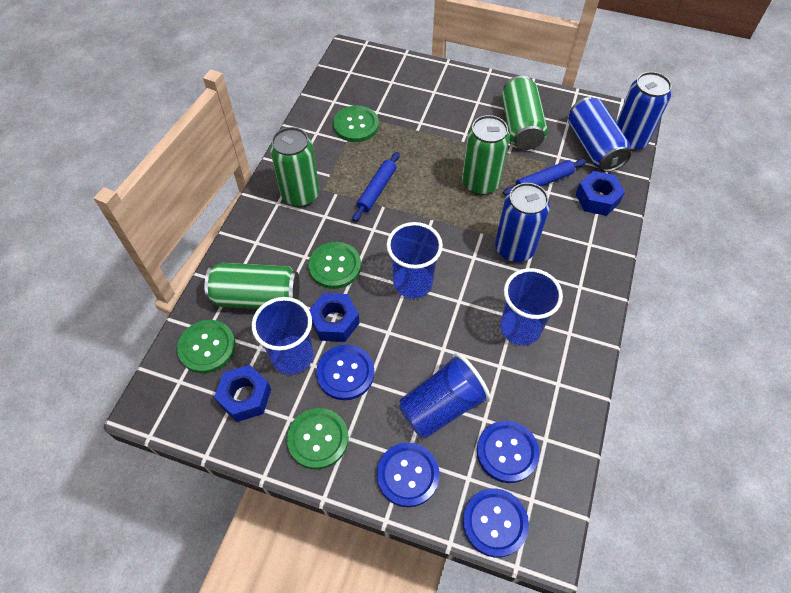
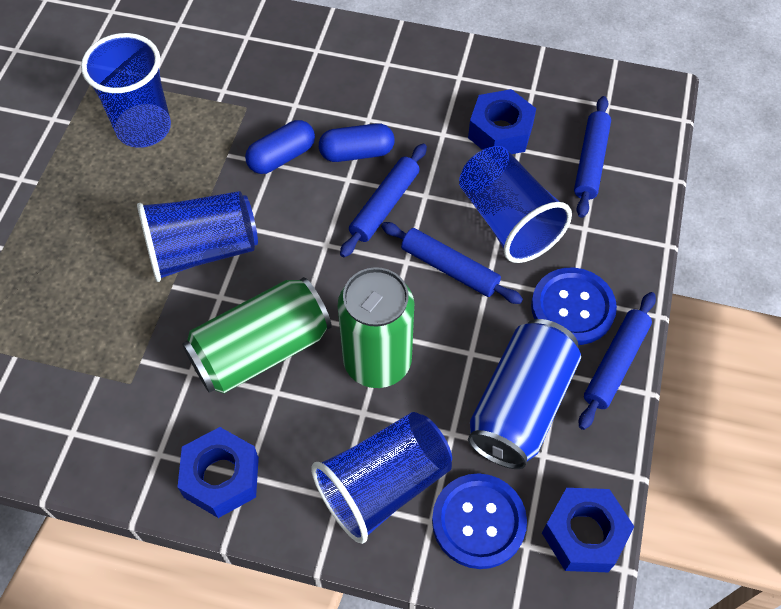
blue button: 4 -> 2
blue can: 3 -> 1
blue capsule: 0 -> 2
blue rolling pin: 2 -> 4
green button: 4 -> 0
green can: 4 -> 2

